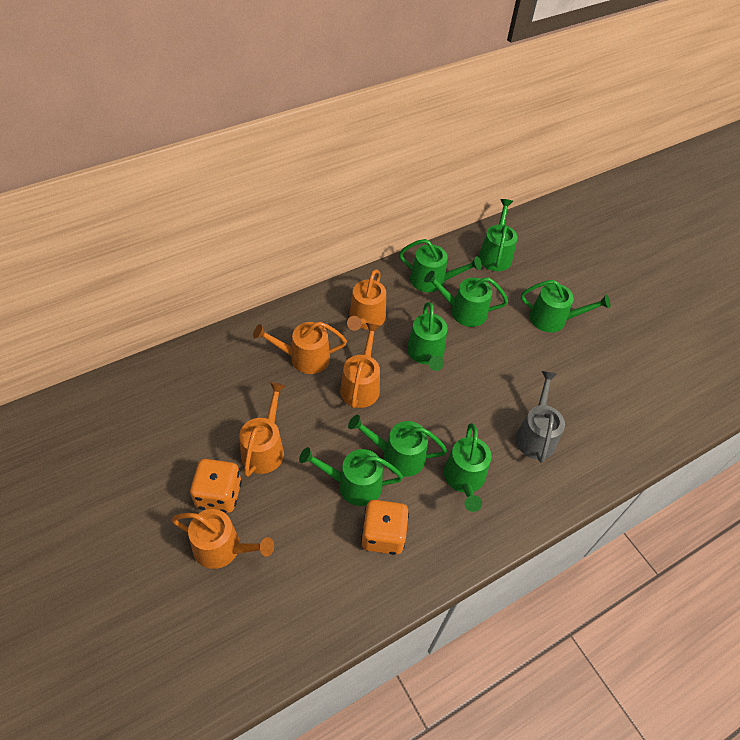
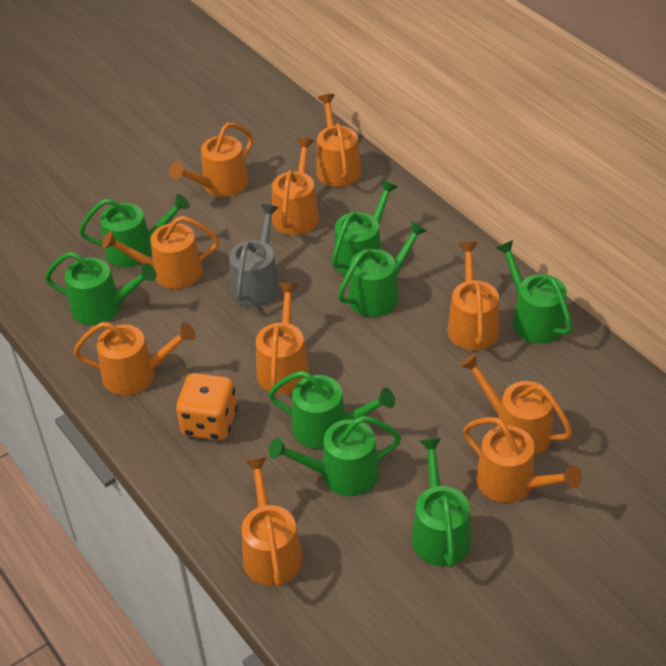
orange dice: 2 -> 1
orange watering can: 5 -> 10

